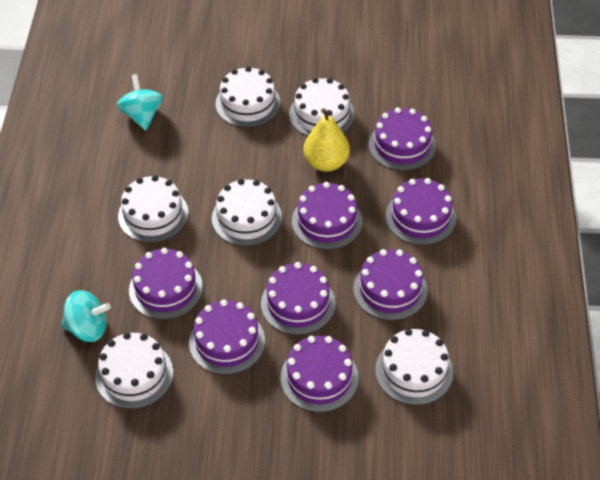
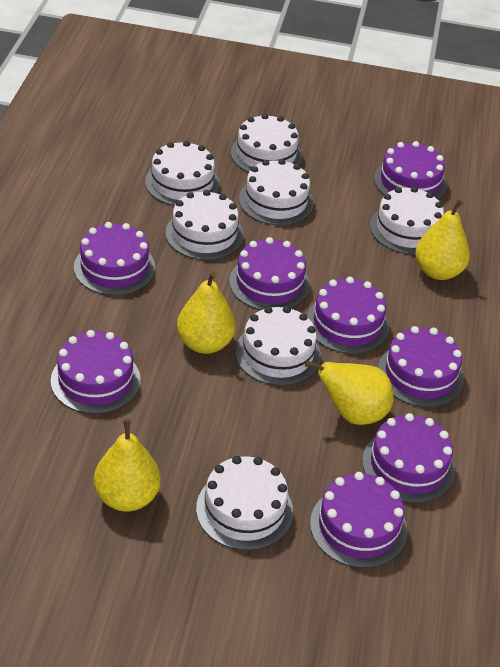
turquoise spinning top: 2 -> 0
white cake: 6 -> 7
yellow pear: 1 -> 4

